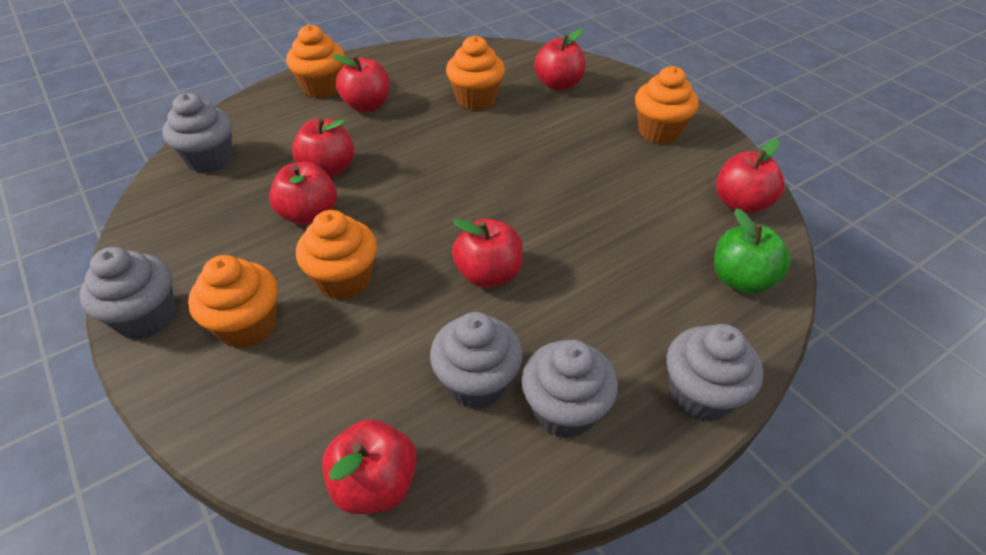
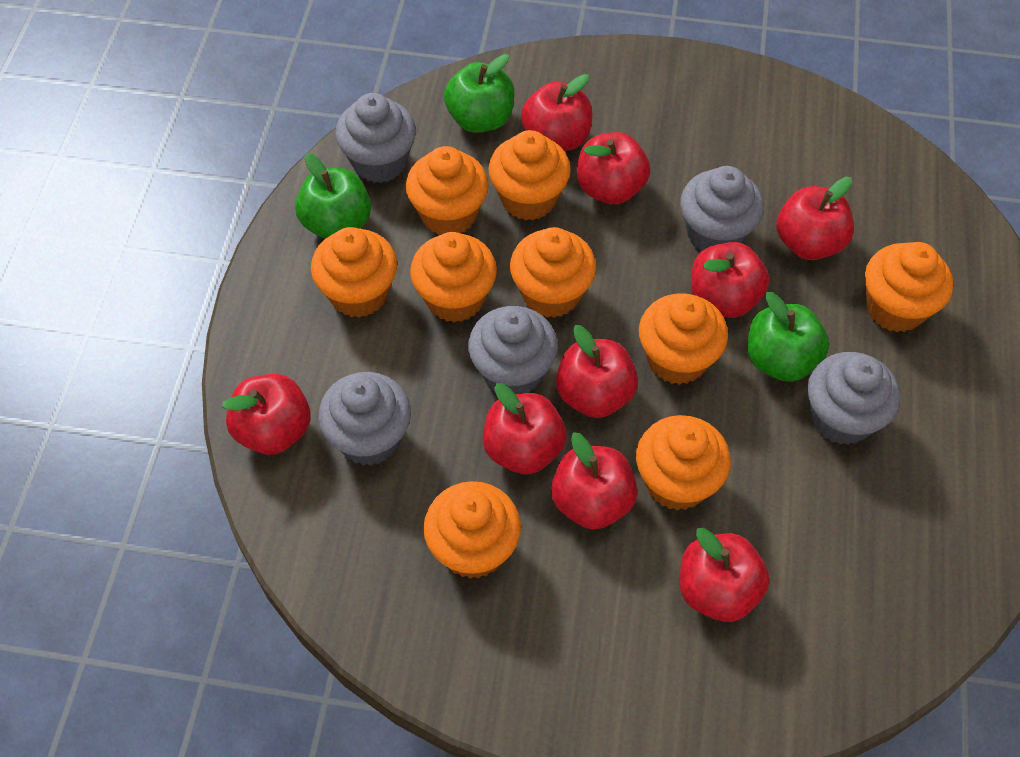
green apple: 1 -> 3
orange cupcake: 5 -> 9
red apple: 7 -> 9

